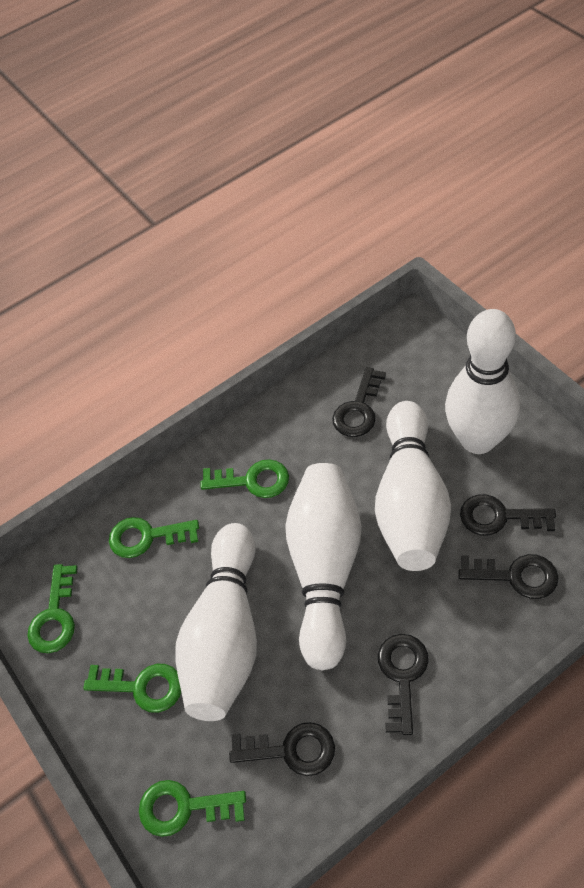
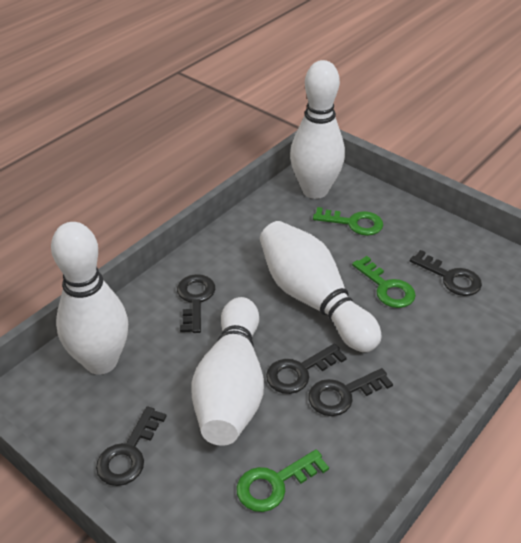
green key: 5 -> 3

